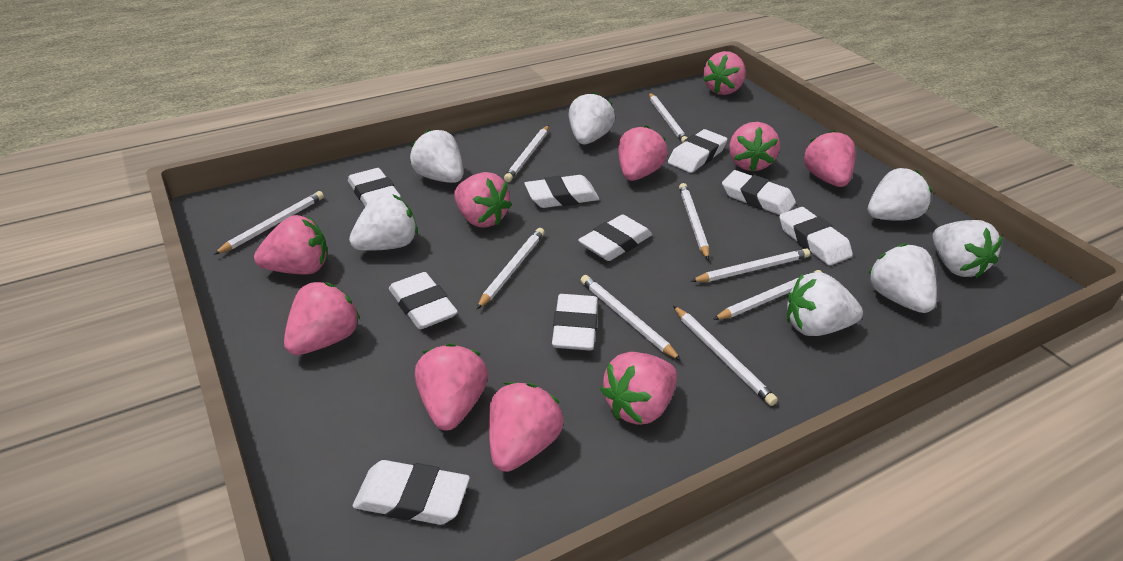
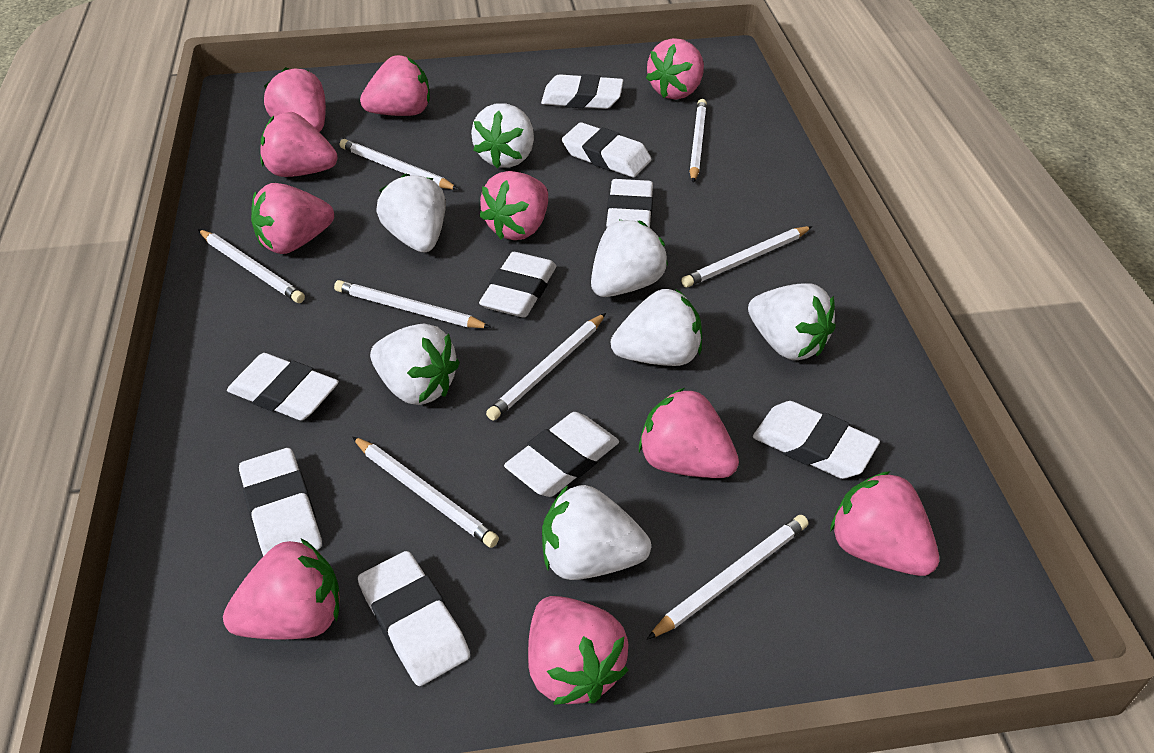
white pencil: 9 -> 8

